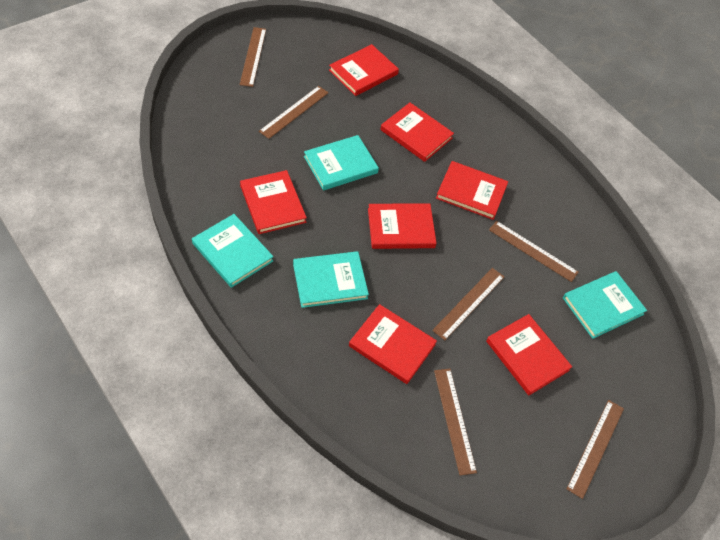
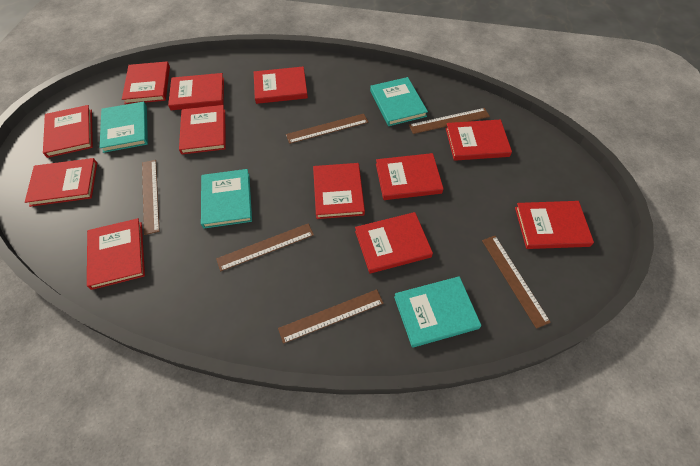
red book: 7 -> 12

